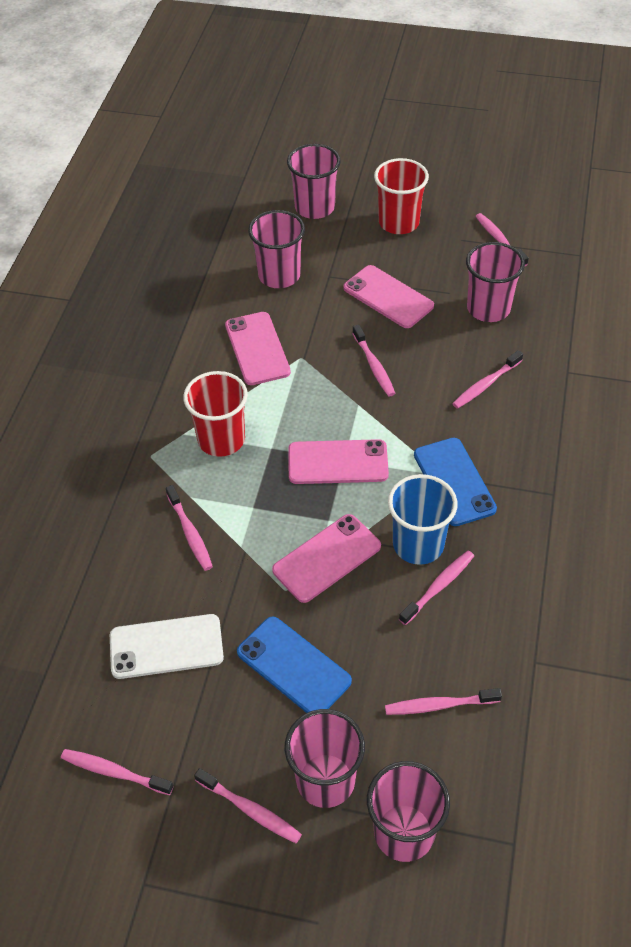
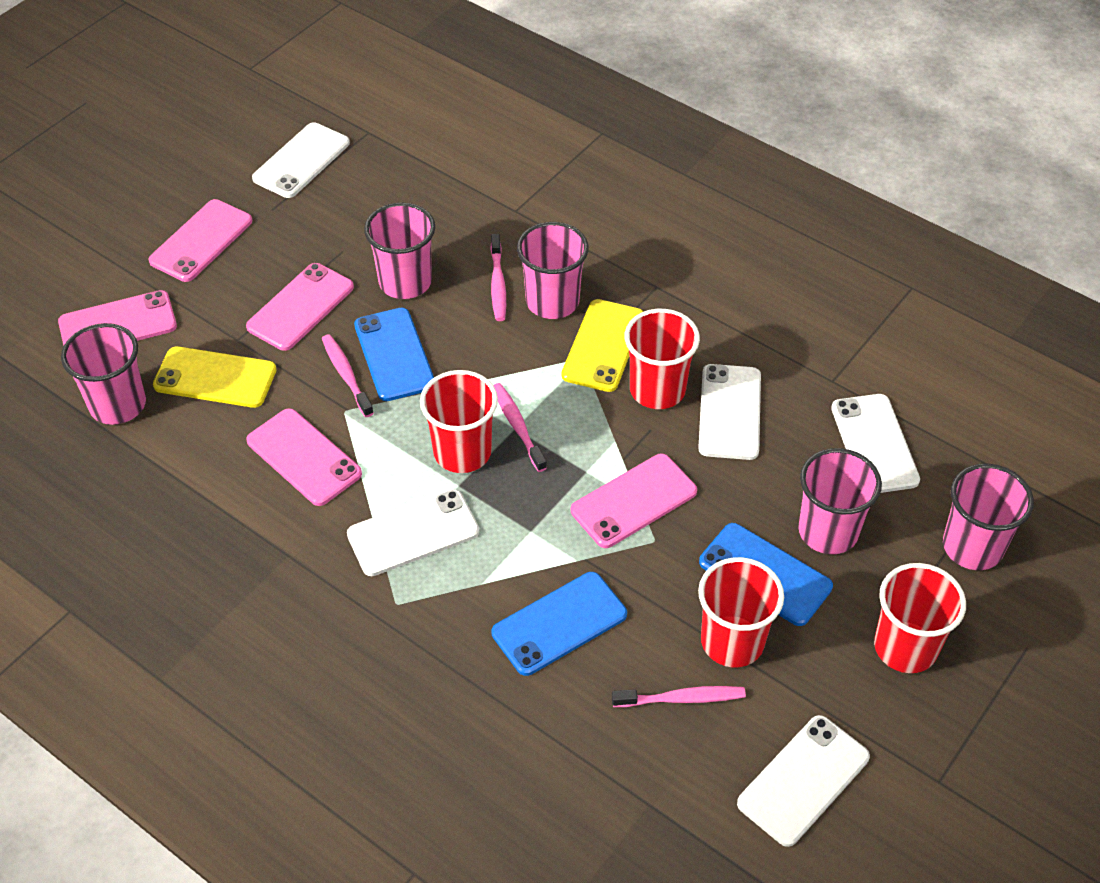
blue cup: 1 -> 0
blue phone: 2 -> 3
pink phone: 4 -> 5
pink toothbrush: 8 -> 4
red cup: 2 -> 4
white phone: 1 -> 5
yellow phone: 0 -> 2

